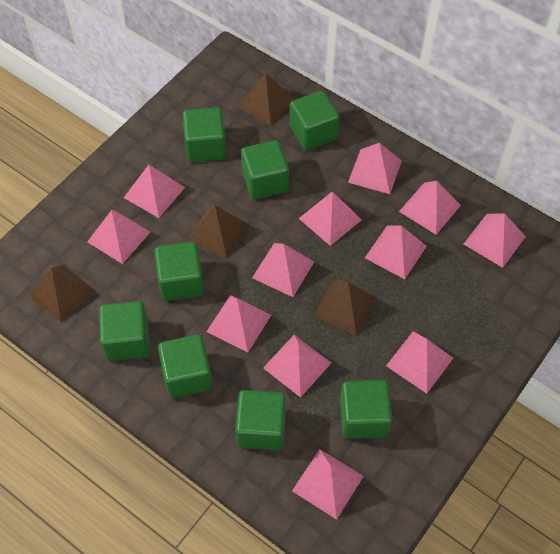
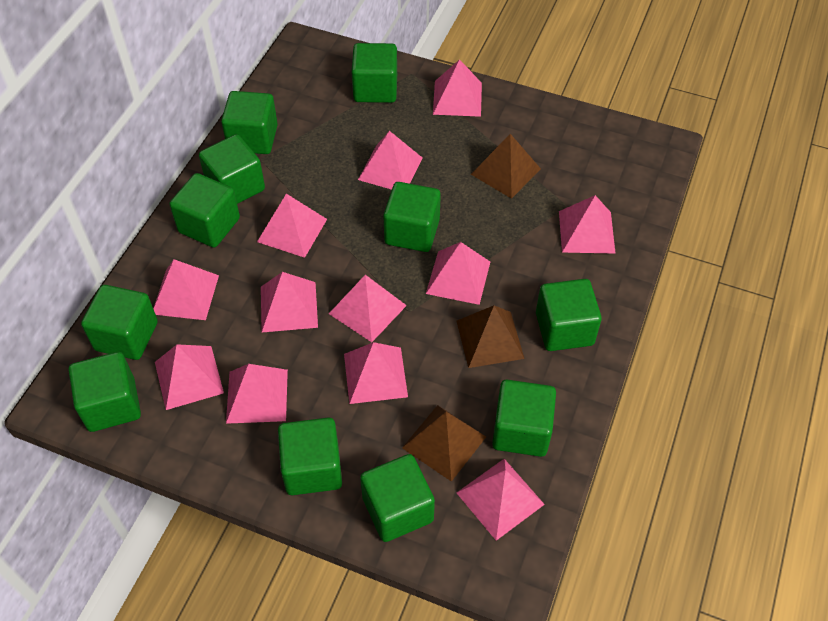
brown pyramid: 4 -> 3
green cube: 8 -> 11

